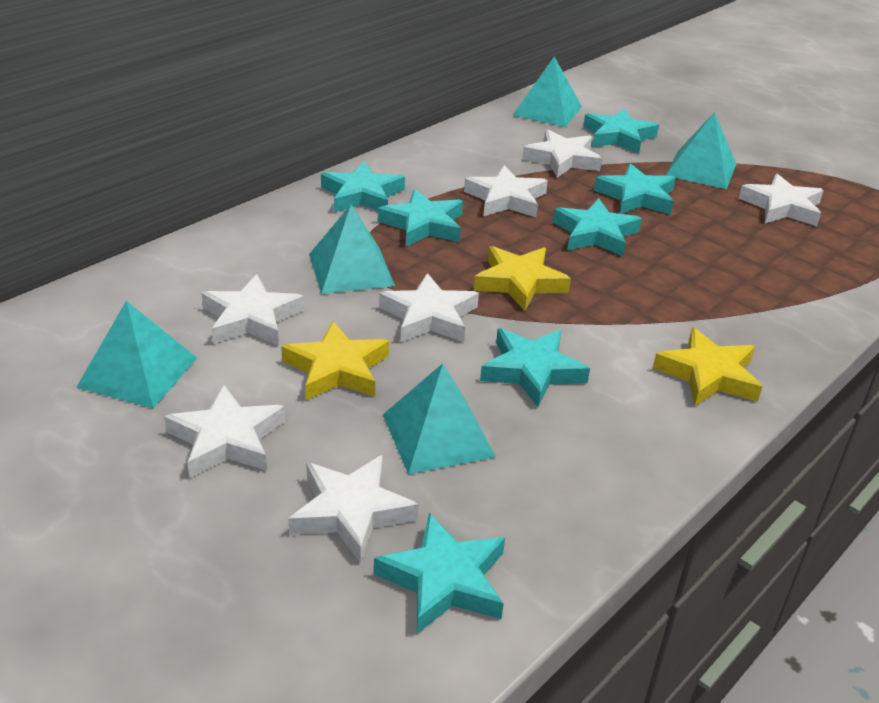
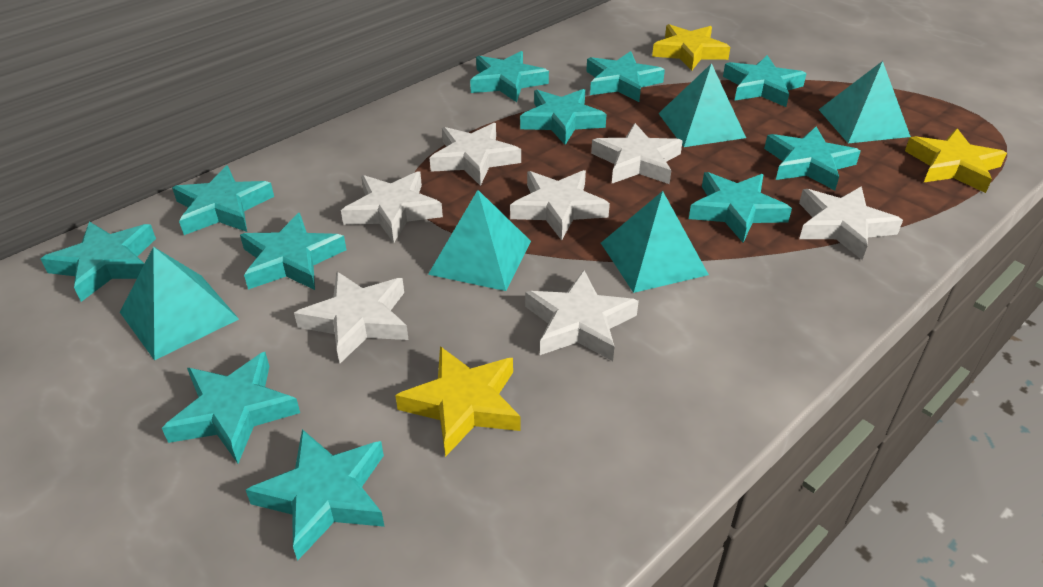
turquoise star: 7 -> 11

